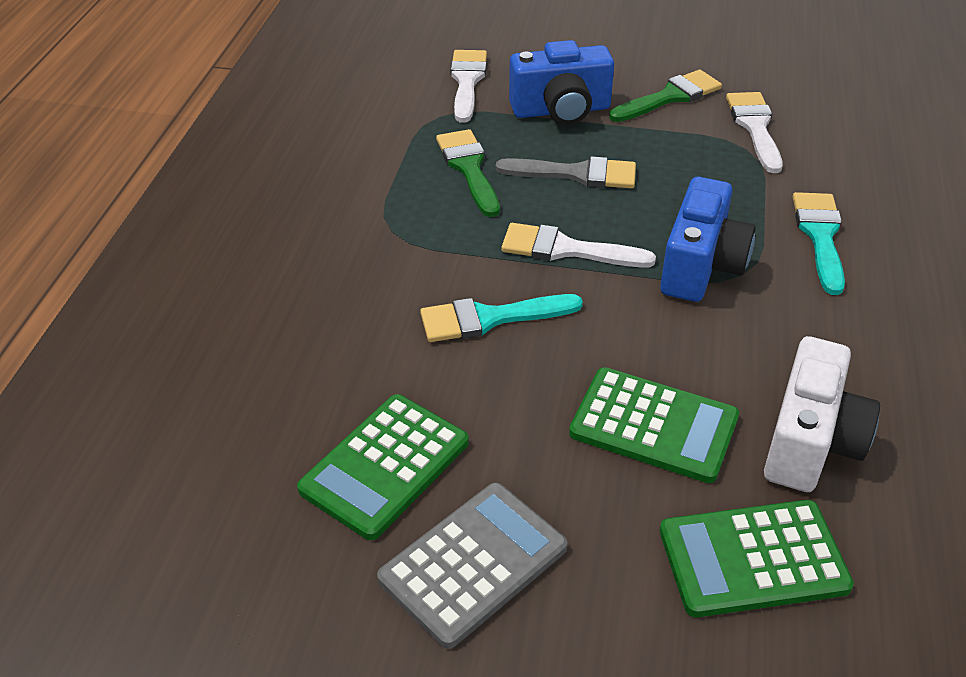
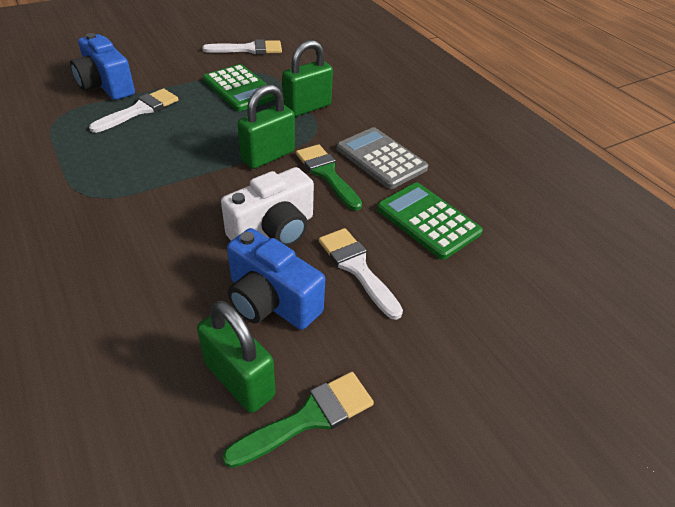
green calculator: 3 -> 2
green padlock: 0 -> 3
grey brush: 1 -> 0
turquoise brush: 2 -> 0

